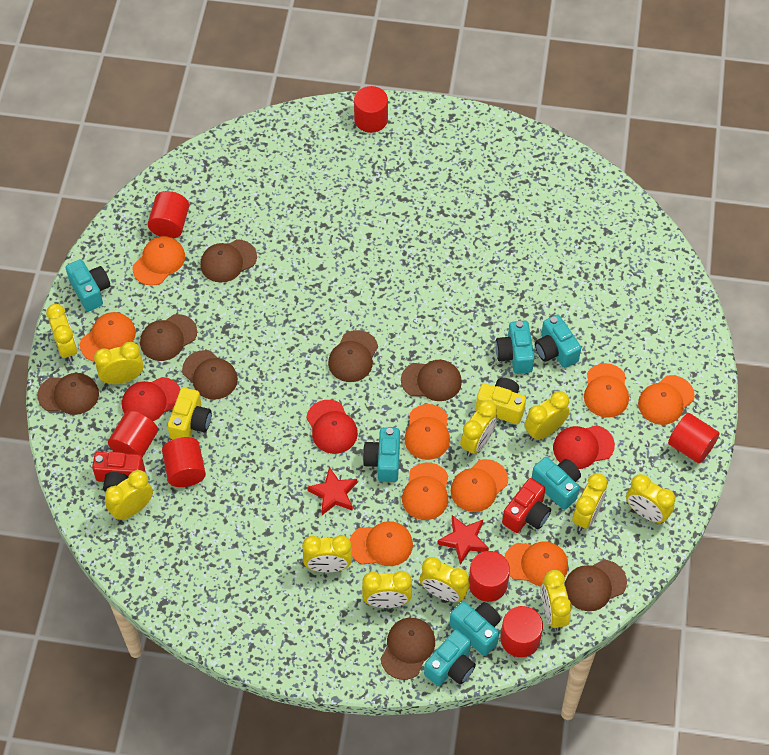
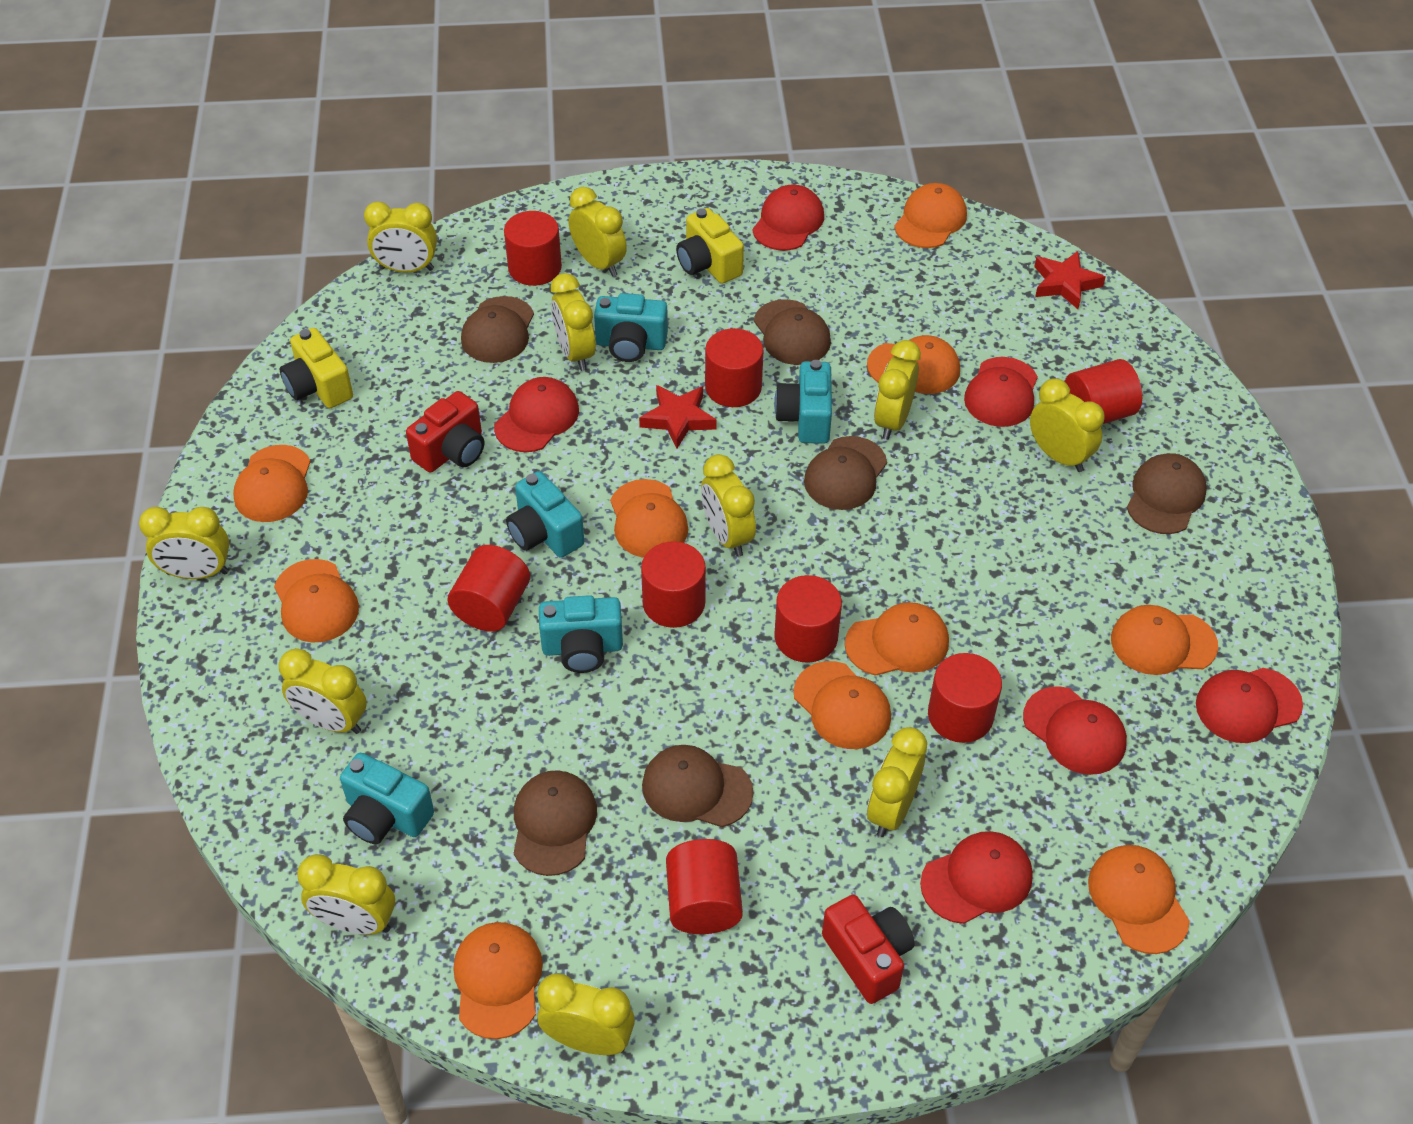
brown cap: 8 -> 6
orange cap: 9 -> 10
red cap: 3 -> 6
red cylinder: 7 -> 8
turquoise camera: 7 -> 5

